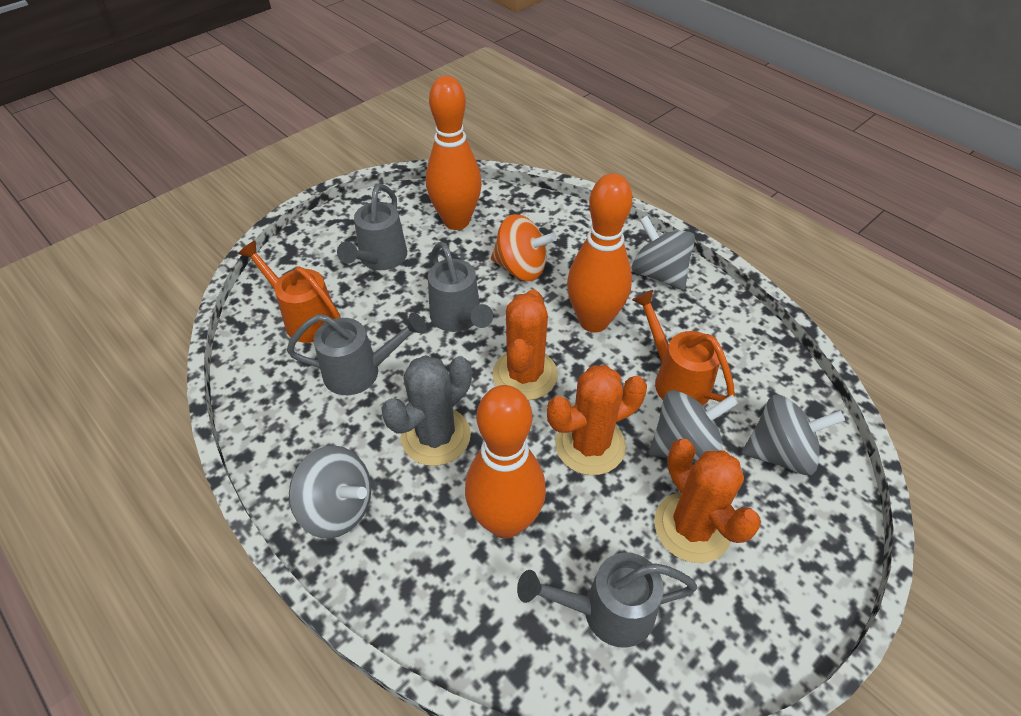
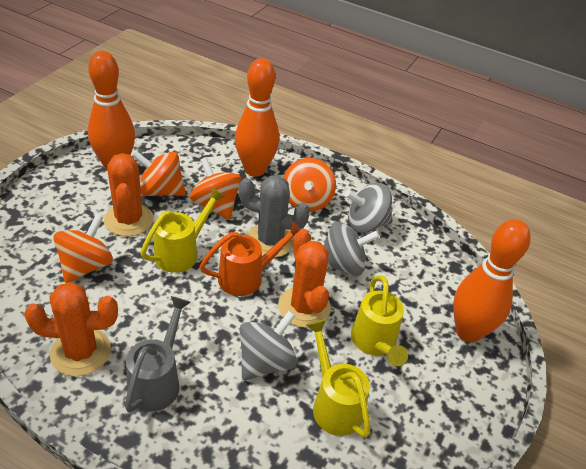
grey spinning top: 4 -> 3
grey watering can: 4 -> 1
orange spinning top: 1 -> 4
orange watering can: 2 -> 1
yellow watering can: 0 -> 3

